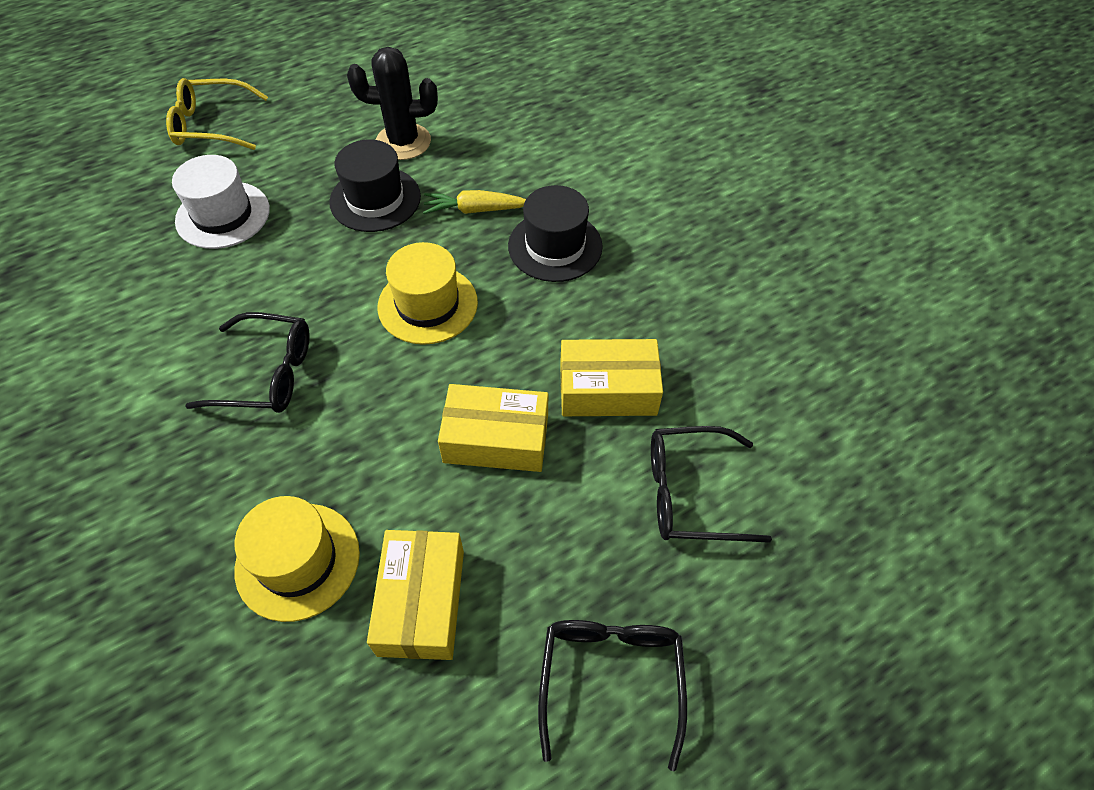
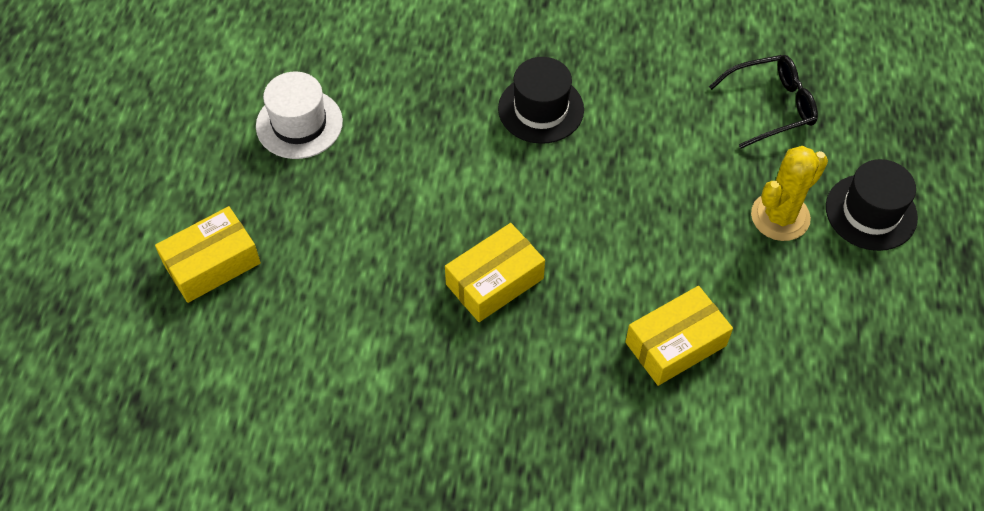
black cactus: 1 -> 0
black glasses: 3 -> 1
yellow cactus: 0 -> 1
yellow carrot: 1 -> 0
yellow glasses: 1 -> 0
yellow hat: 2 -> 0

